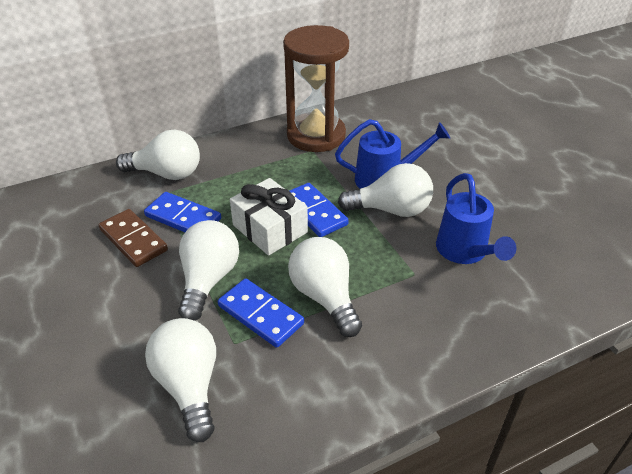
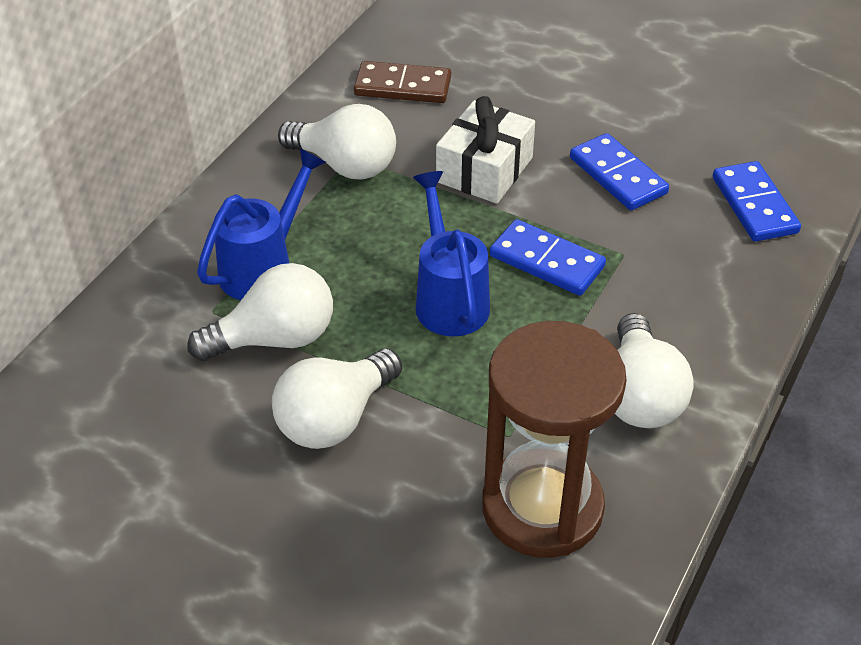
white light bulb: 5 -> 4

